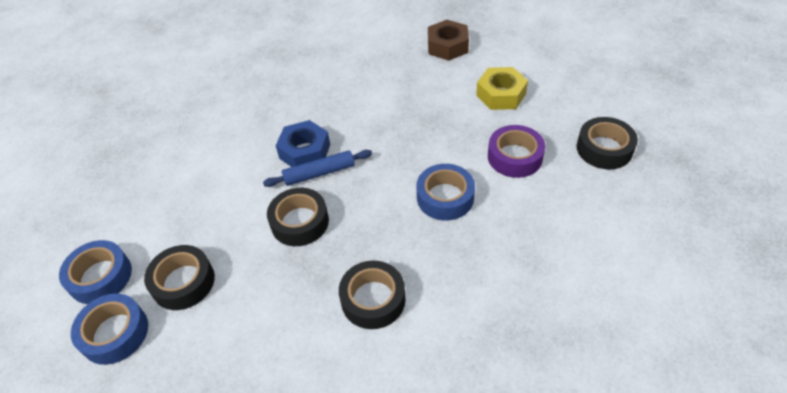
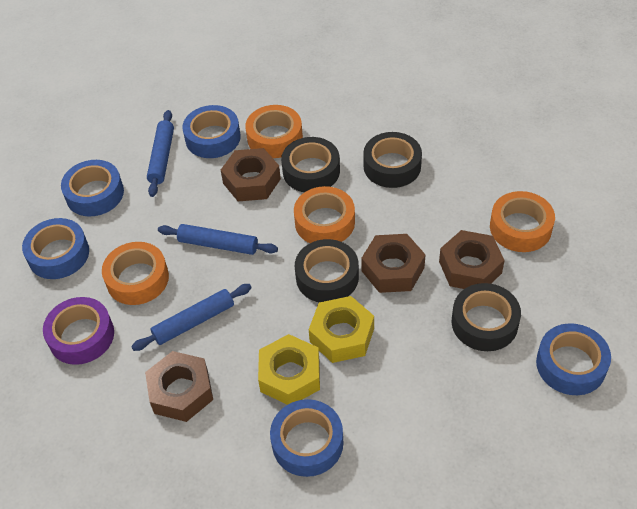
blue nut: 1 -> 0
blue rolling pin: 1 -> 3
blue tape: 3 -> 5
brown nut: 1 -> 4
orange tape: 0 -> 4
yellow nut: 1 -> 2

